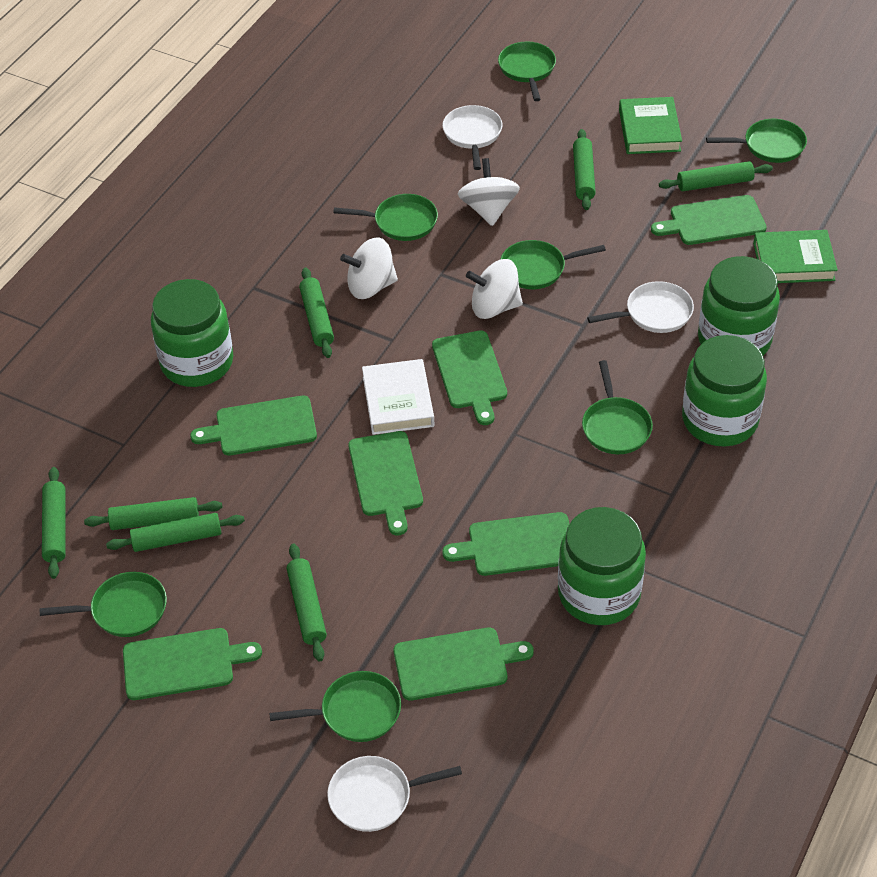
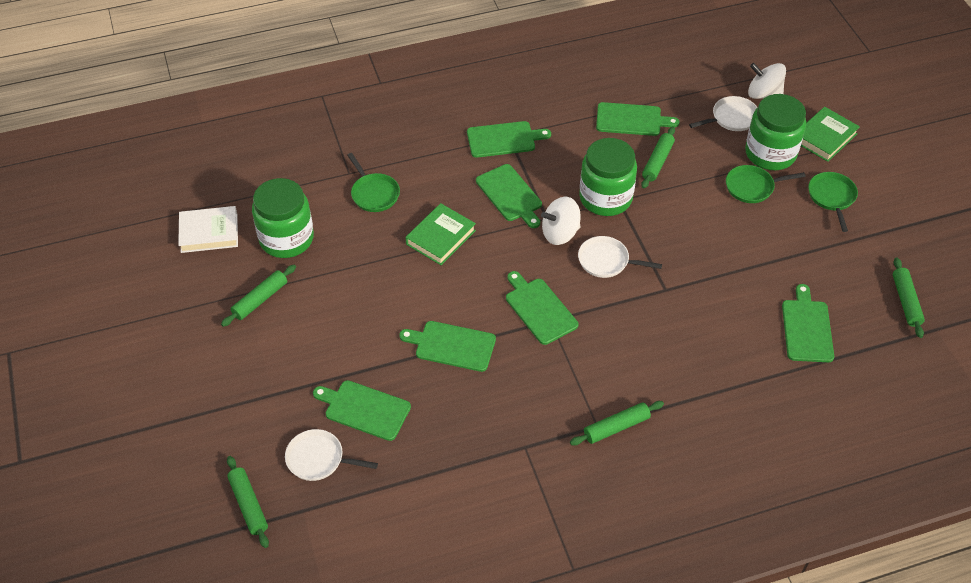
green jar: 4 -> 3
green pan: 7 -> 3
green rolling pin: 7 -> 5
white spinning top: 3 -> 2

